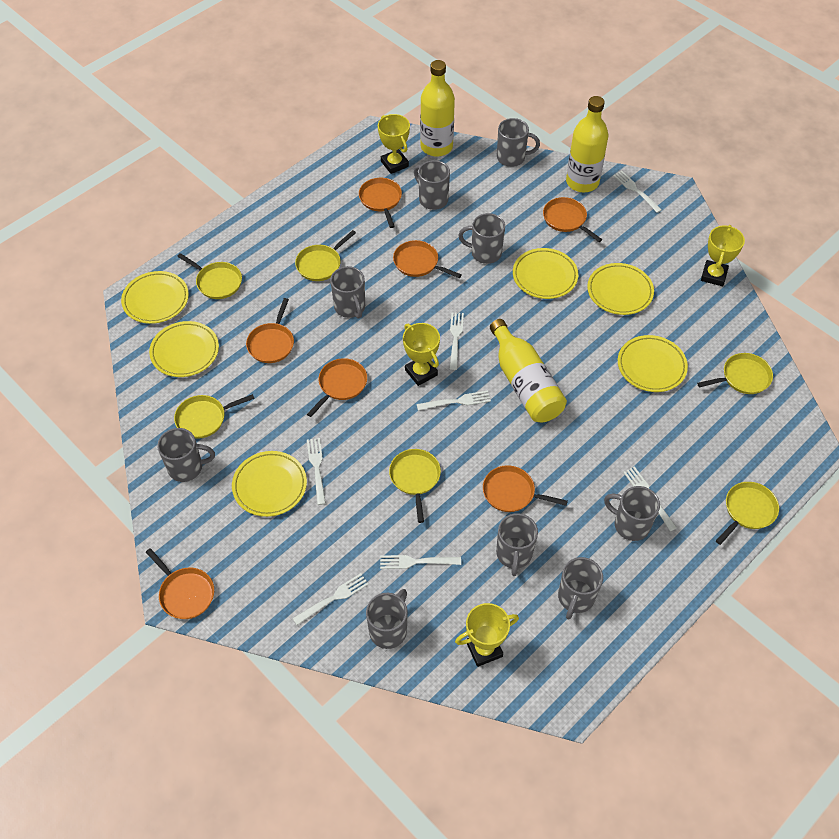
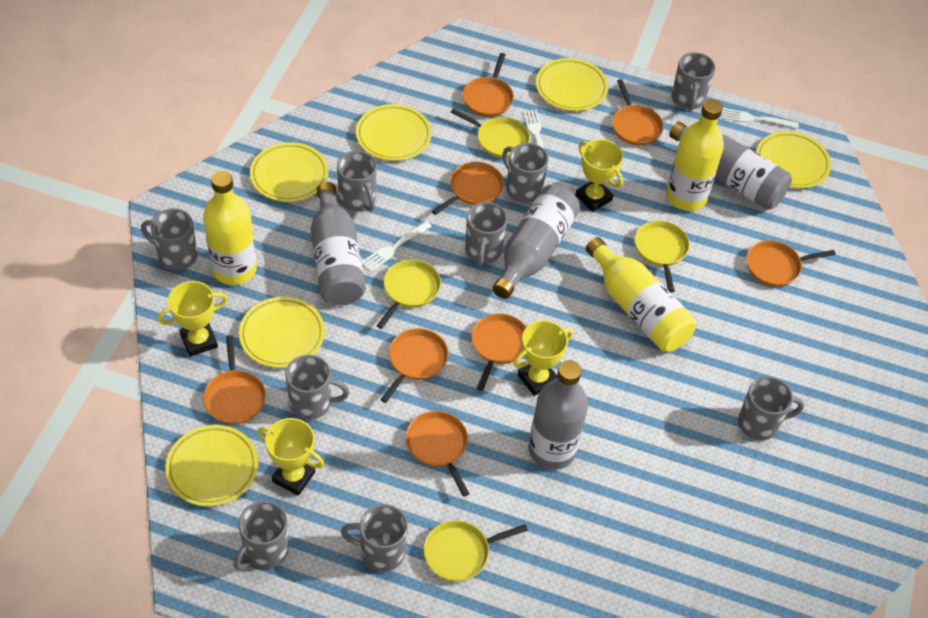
grey bottle: 0 -> 4
orange pan: 7 -> 8
white fork: 7 -> 3
yellow pan: 6 -> 4

